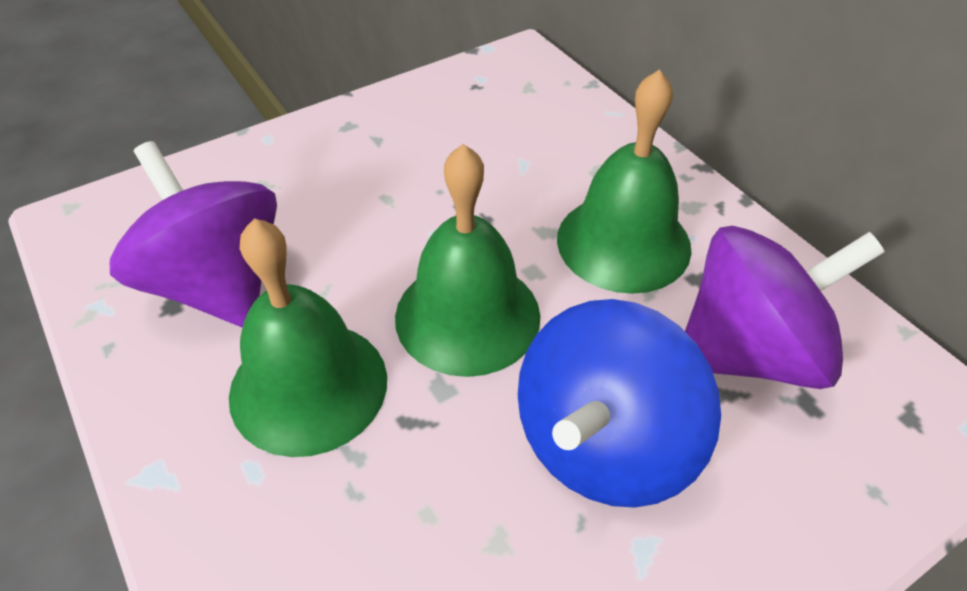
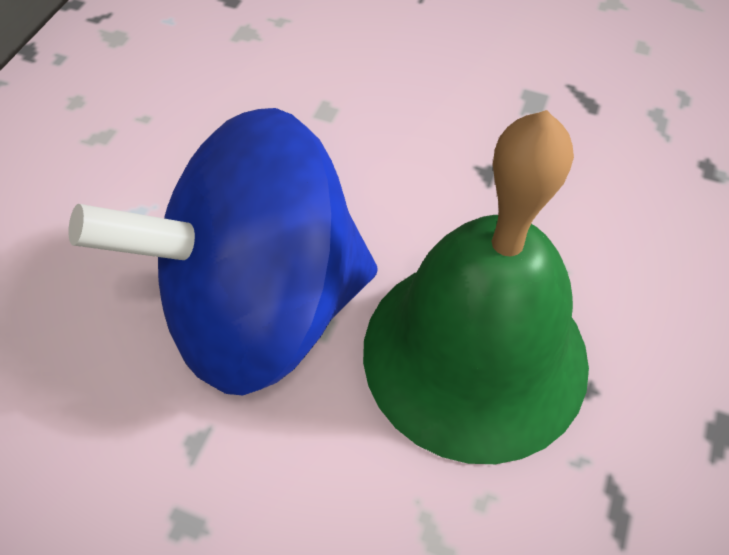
green bell: 3 -> 1
purple spinning top: 2 -> 0

